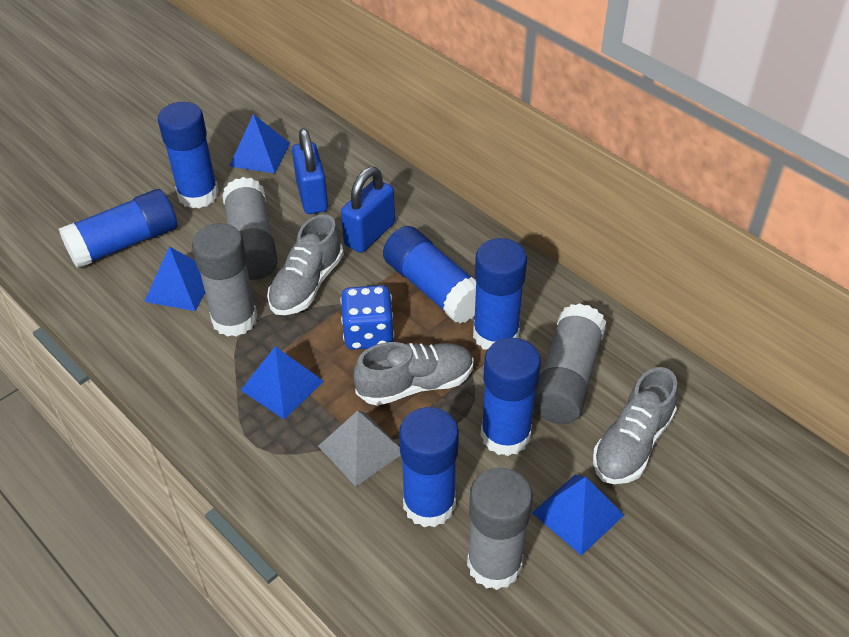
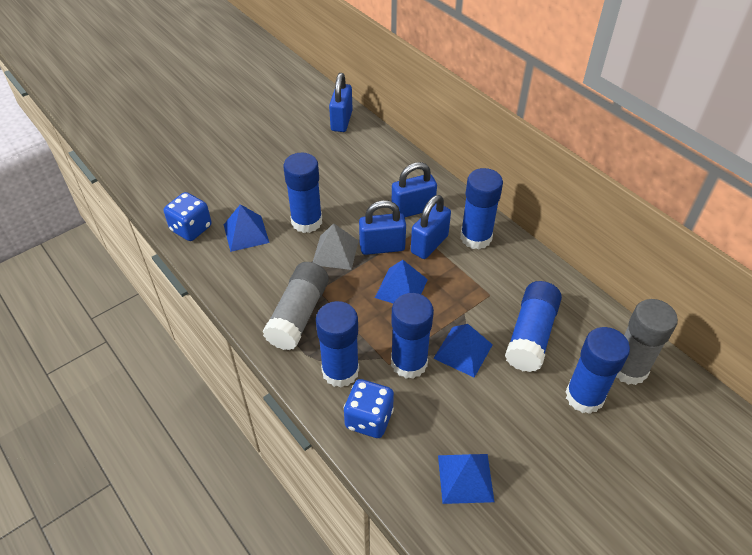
blue dice: 1 -> 2
blue padlock: 2 -> 4
grey glue stick: 4 -> 2
grey shoe: 3 -> 0

